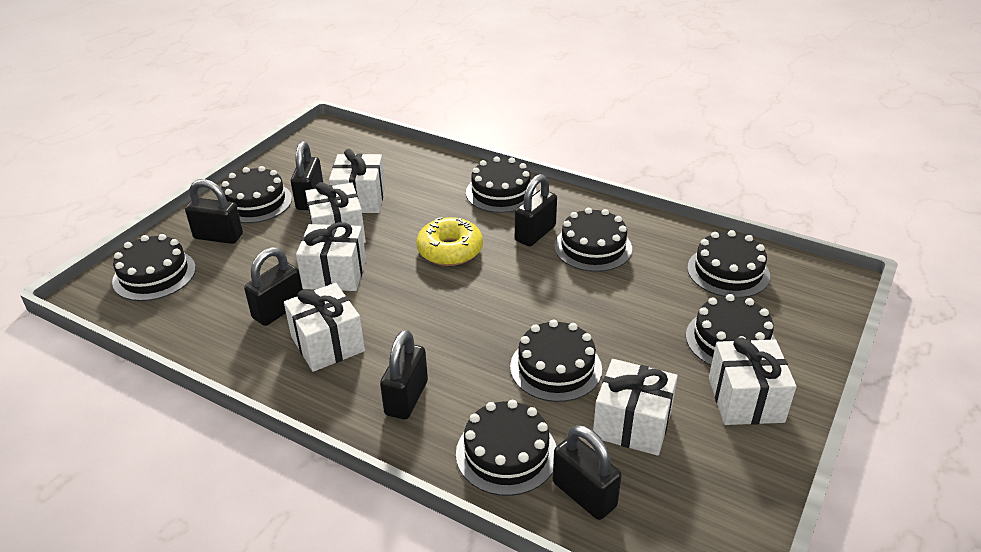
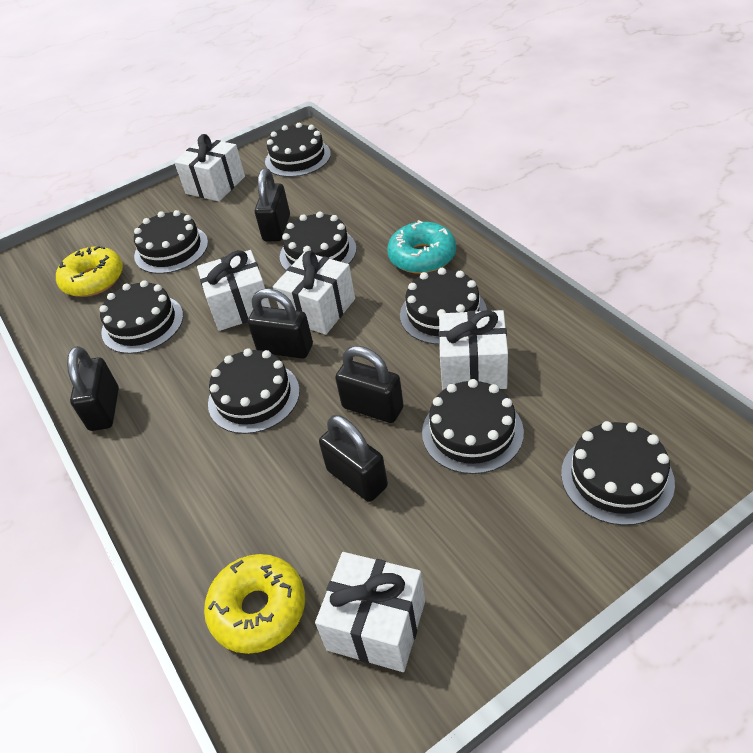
black padlock: 6 -> 5
turquoise donut: 0 -> 1
white gift: 6 -> 5
yellow donut: 1 -> 2

